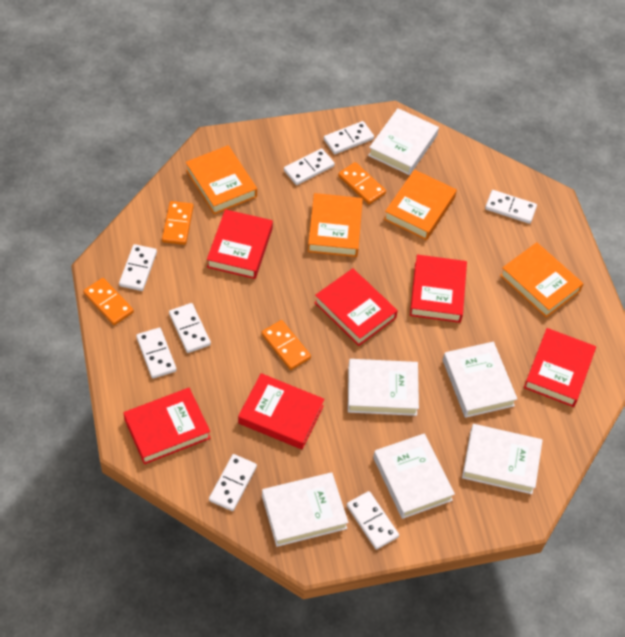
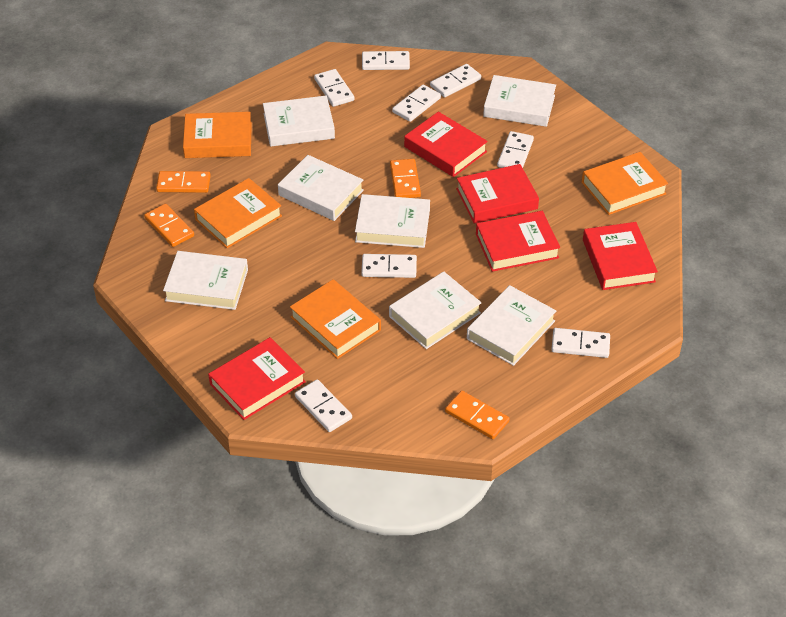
red book: 6 -> 5
white book: 6 -> 7

